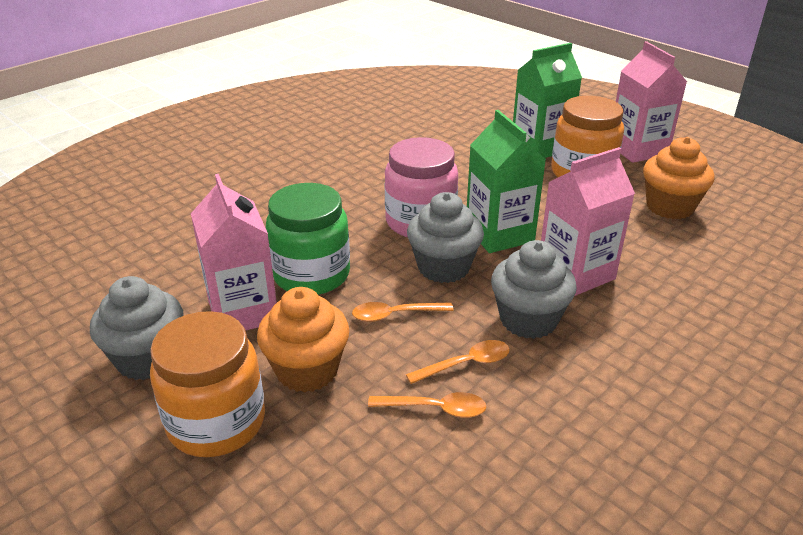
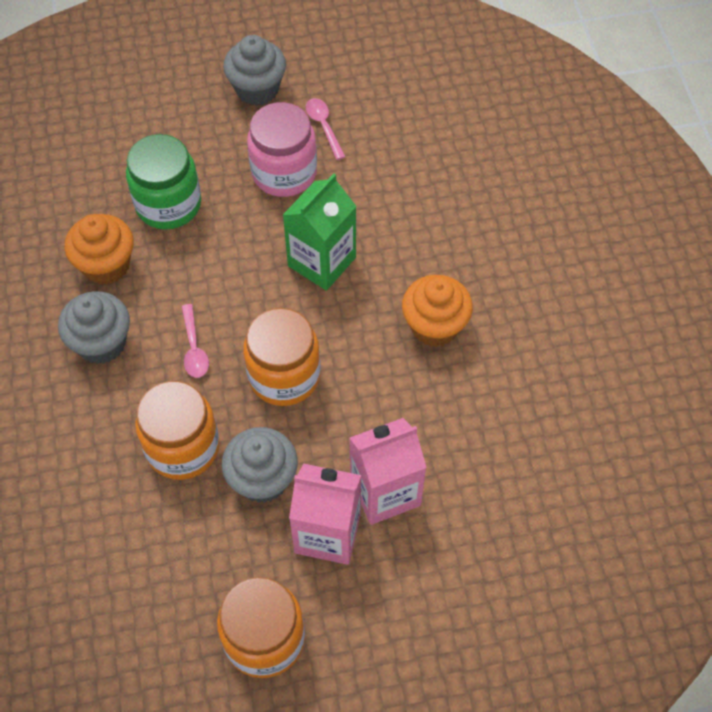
green carton: 2 -> 1
orange jar: 2 -> 3
orange spoon: 3 -> 0
pink carton: 3 -> 2
pink spoon: 0 -> 2

